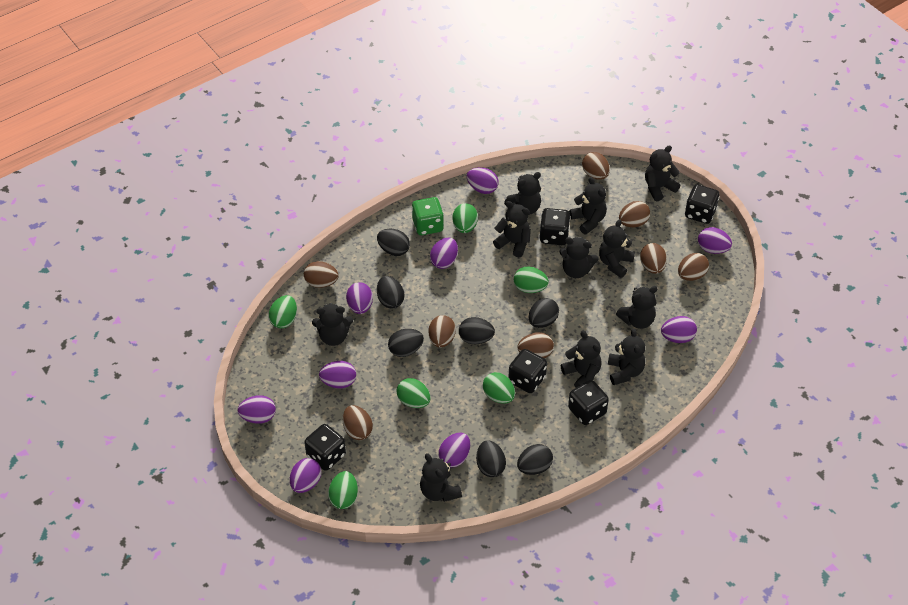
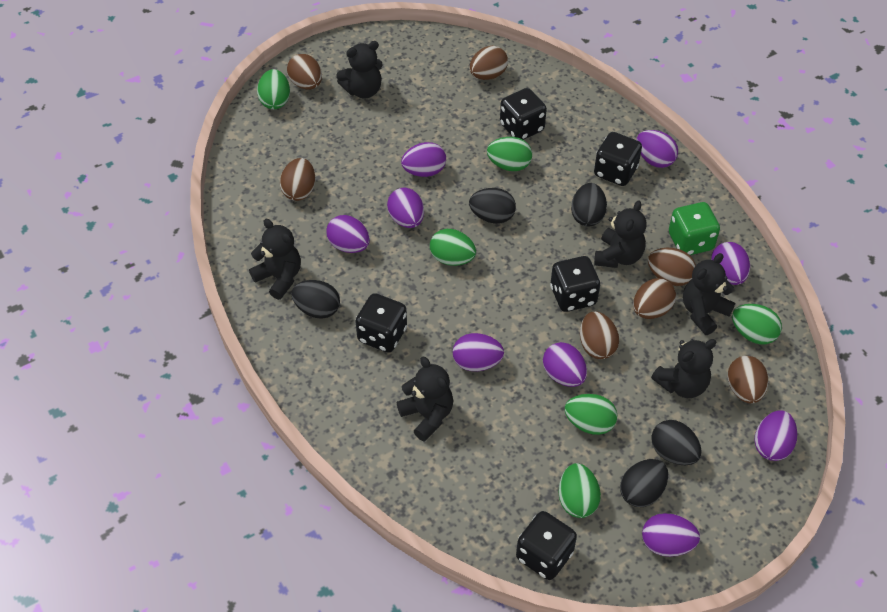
black egg: 7 -> 5
black teddy bear: 11 -> 6
brown egg: 8 -> 7

